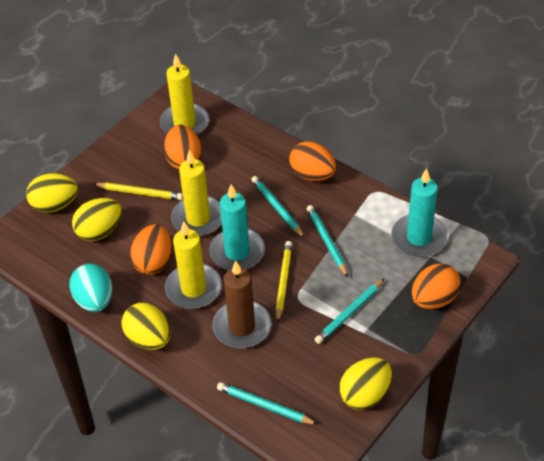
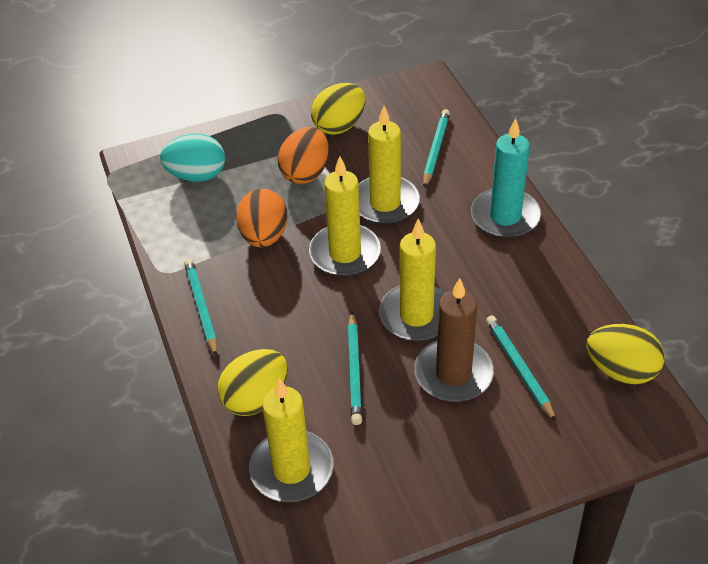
orange egg: 4 -> 2
turquoise candle: 2 -> 1
yellow candle: 3 -> 4
yellow egg: 4 -> 3
yellow pencil: 2 -> 0

